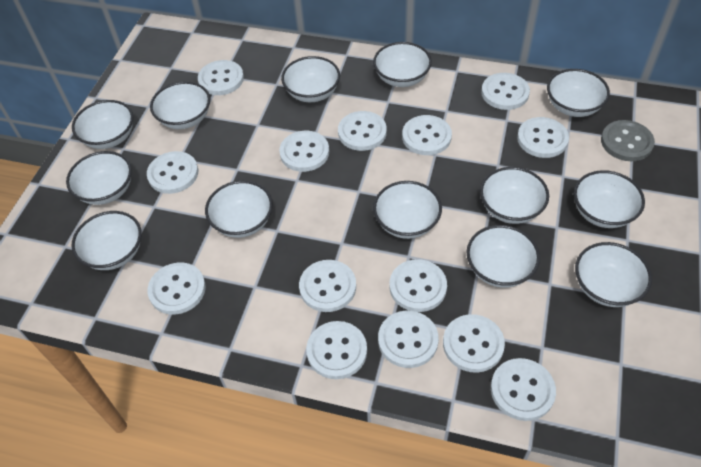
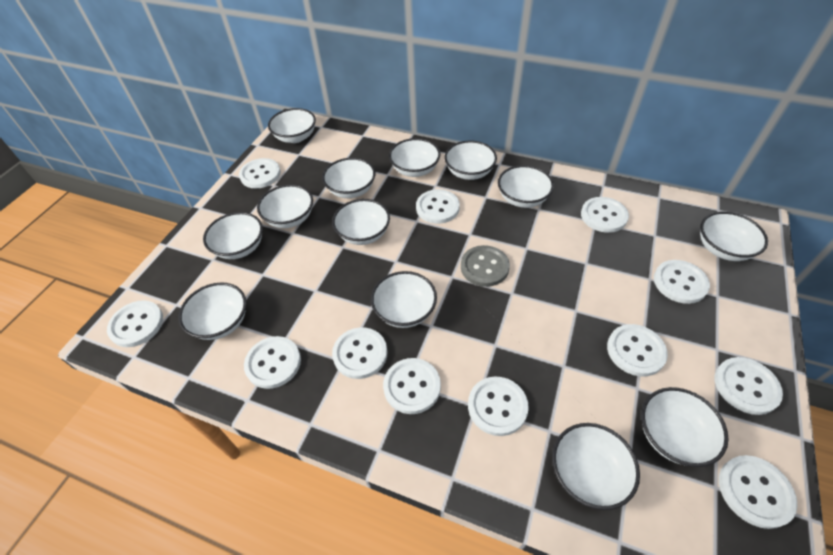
white button: 14 -> 12

